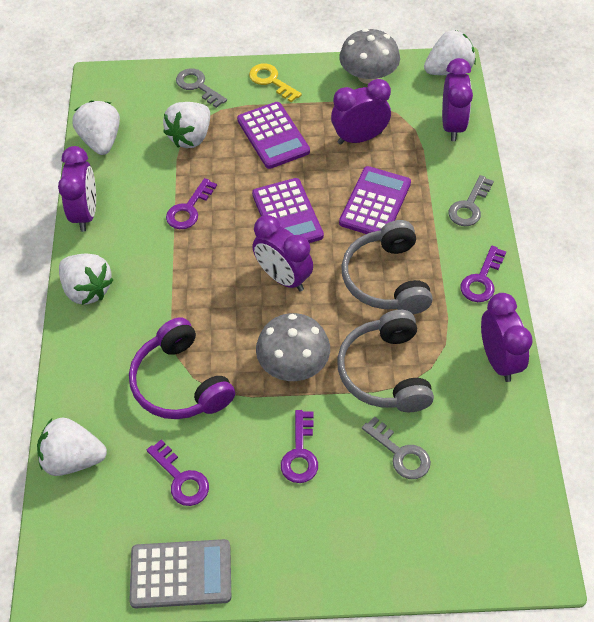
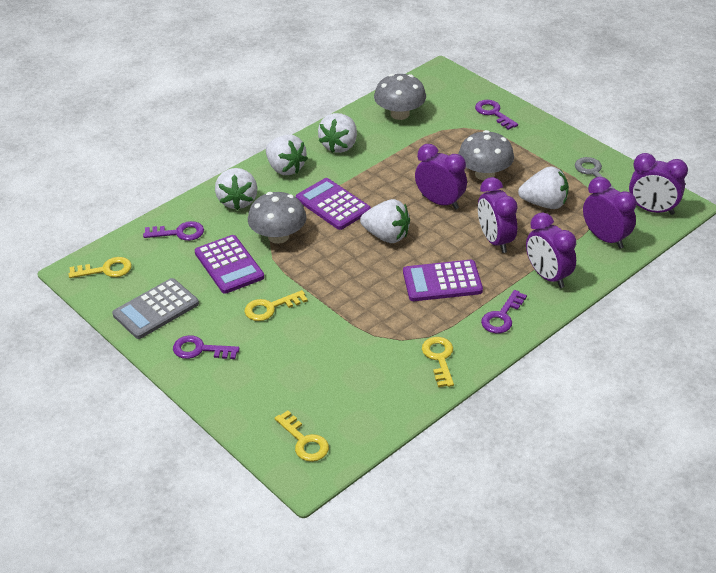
grey headphones: 2 -> 0
grey key: 3 -> 1
grey mushroom: 2 -> 3
purple headphones: 1 -> 0
yellow key: 1 -> 4

